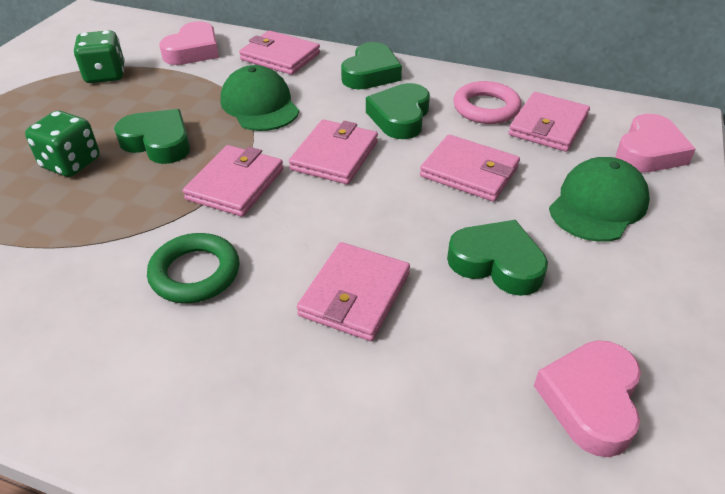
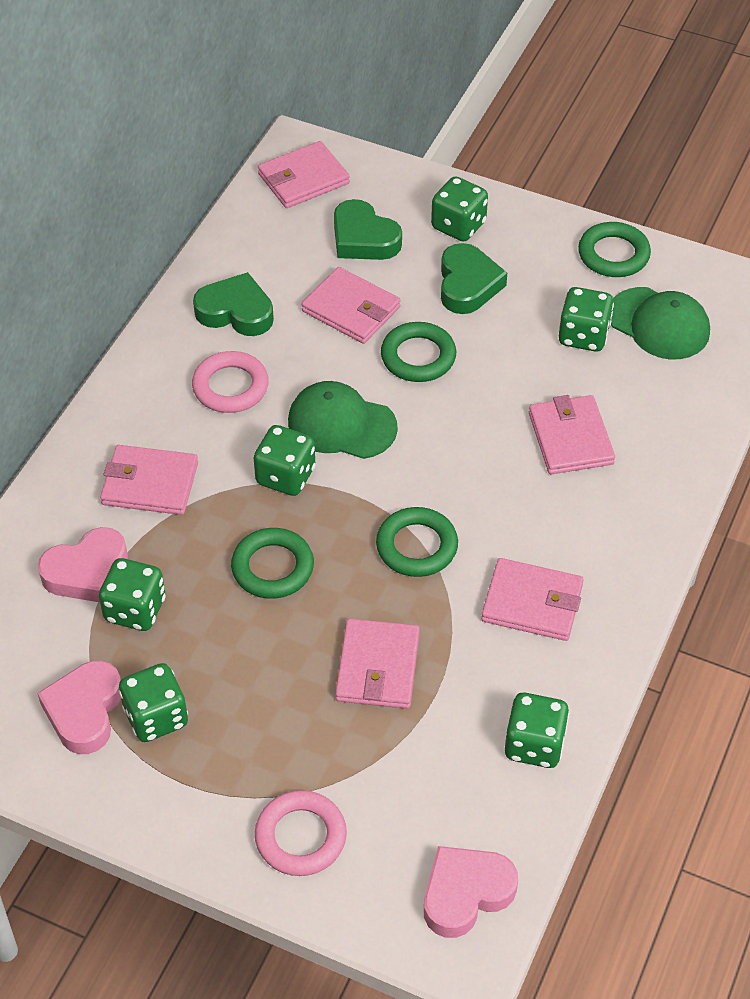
green dice: 2 -> 6
green heart: 4 -> 3
green ring: 1 -> 4
pink ring: 1 -> 2

